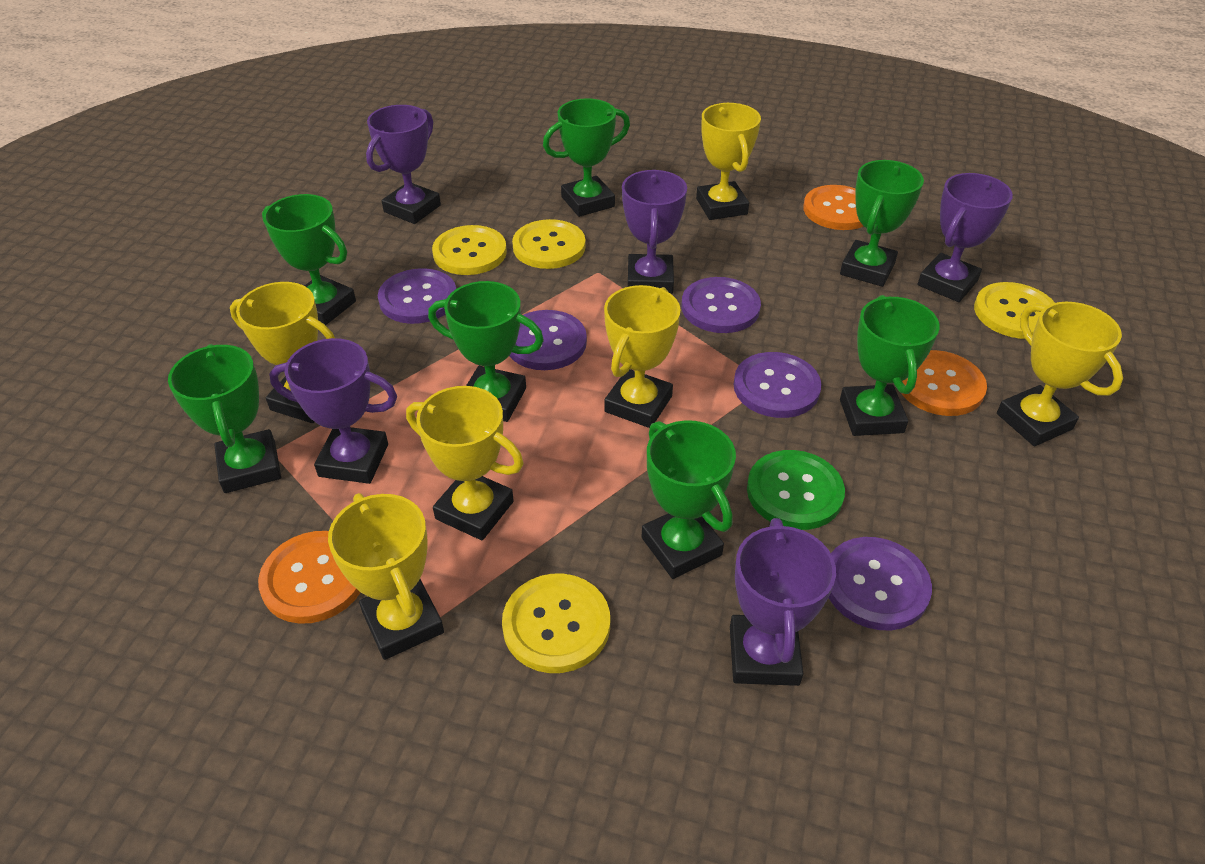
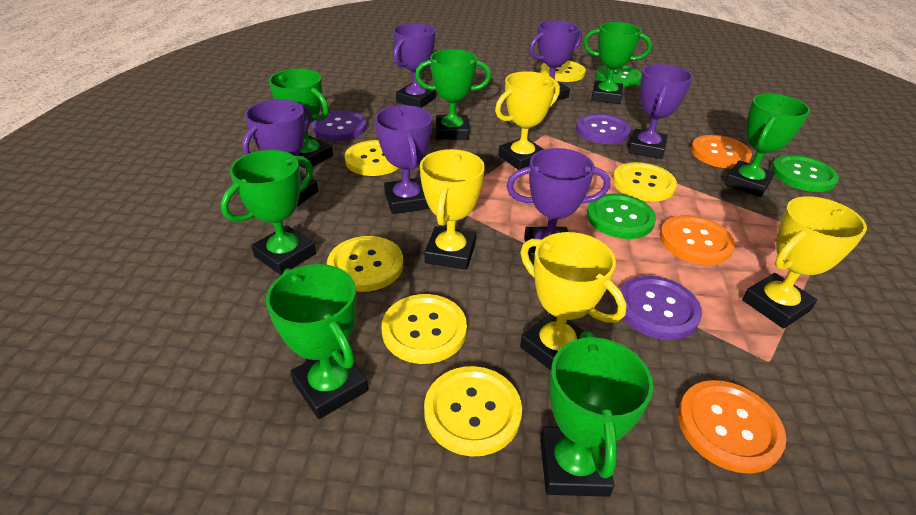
green button: 1 -> 3
purple button: 5 -> 3
purple trophy: 5 -> 6
yellow button: 4 -> 6
yellow trophy: 6 -> 4

